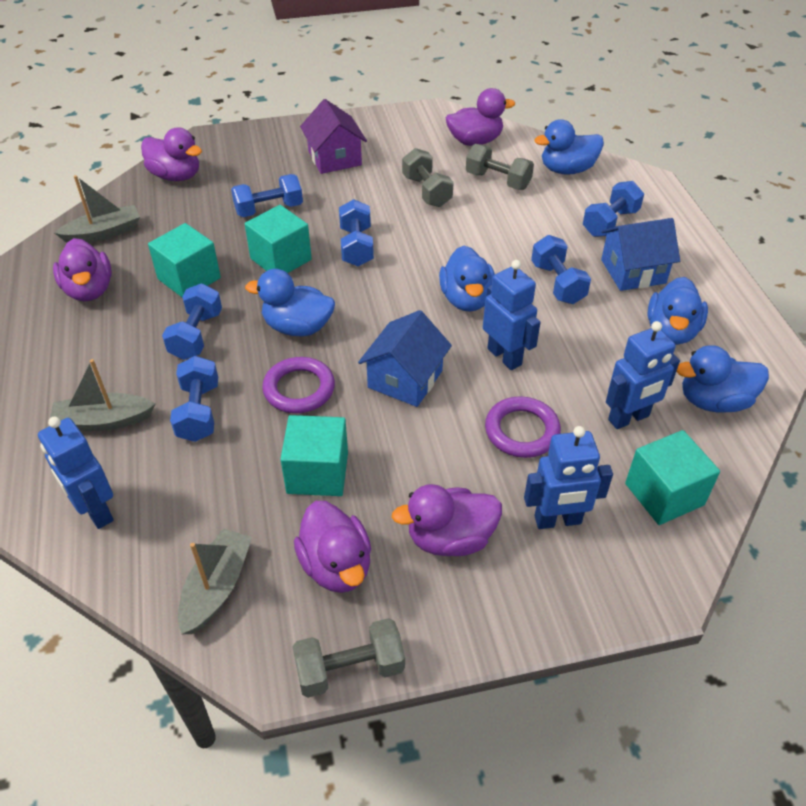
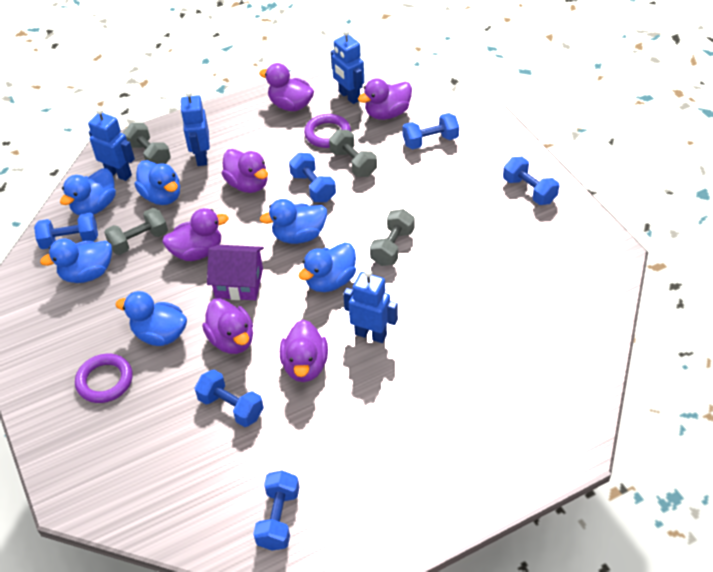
blue duck: 5 -> 6
blue house: 2 -> 0
grey boat: 3 -> 0
grey dumbbell: 3 -> 4
purple duck: 5 -> 6
turquoise cube: 4 -> 0

